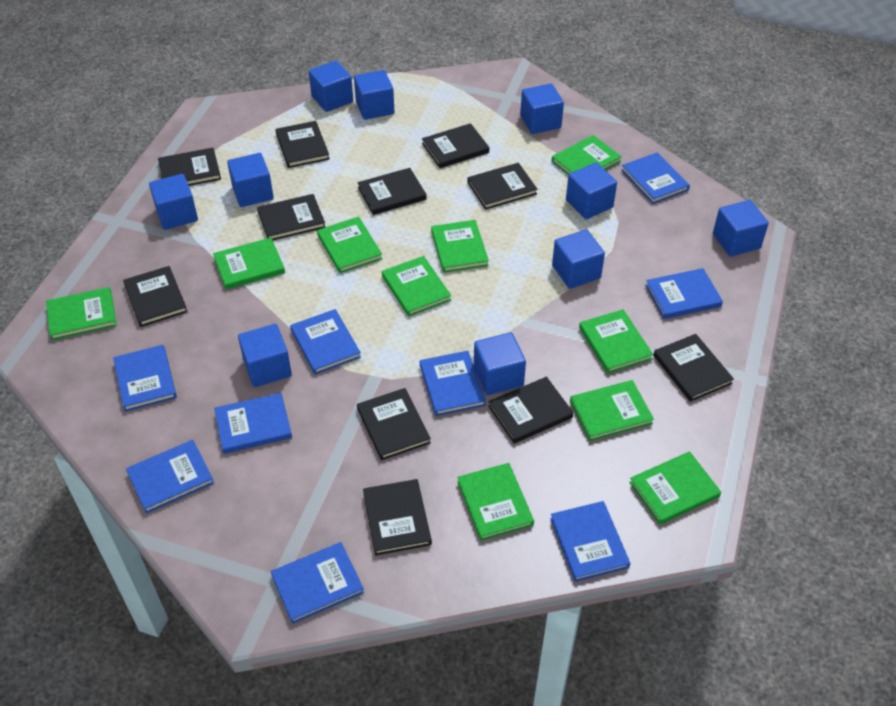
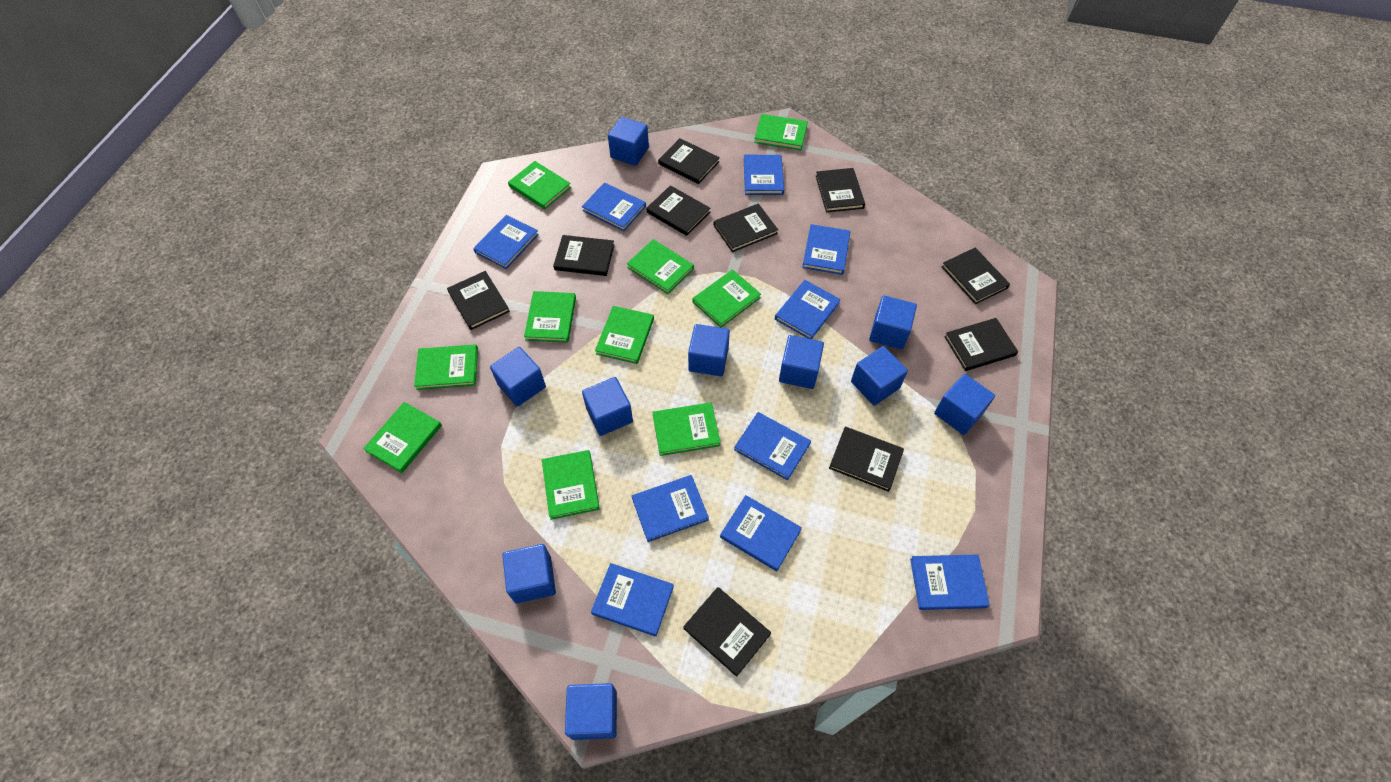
black book: 11 -> 10
blue book: 9 -> 10

